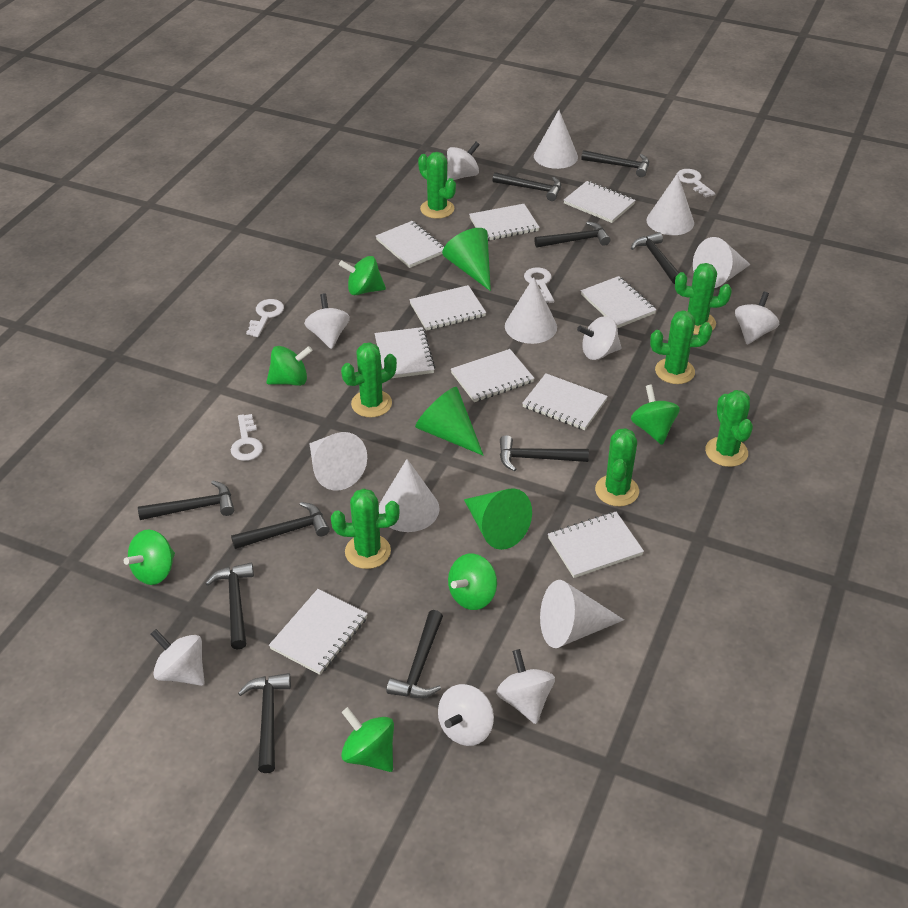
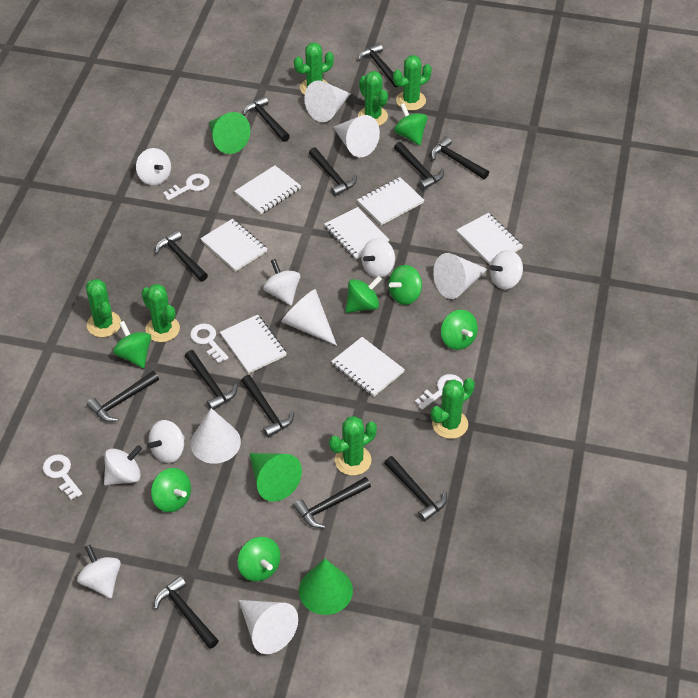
black hammer: 10 -> 12
green spinning top: 6 -> 7
white cone: 7 -> 6
white notebook: 10 -> 7

